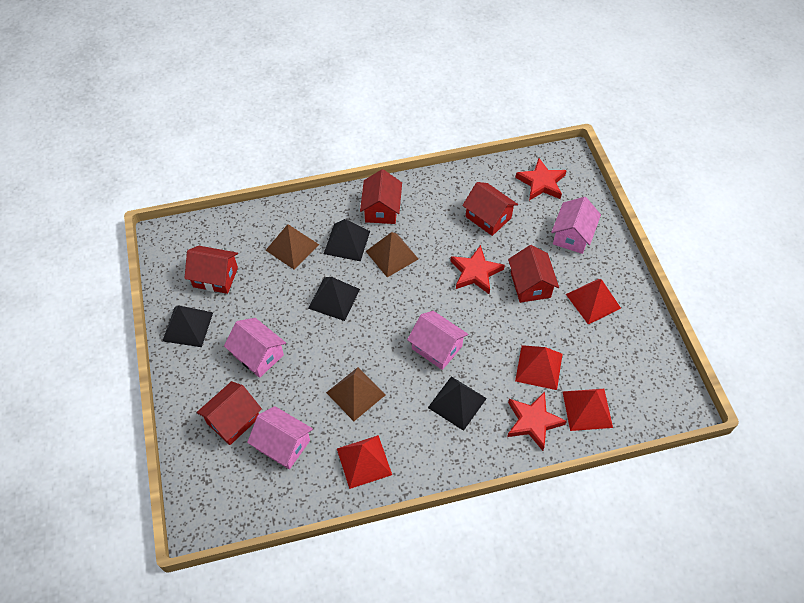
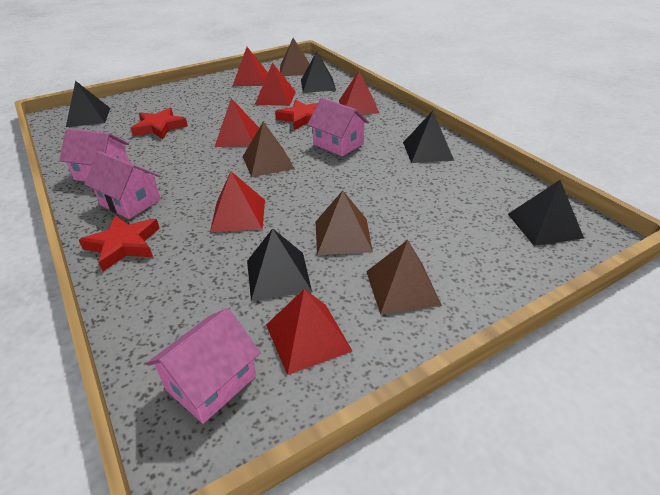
black pyramid: 4 -> 5
brown pyramid: 3 -> 4
red house: 5 -> 0
red pyramid: 4 -> 6

